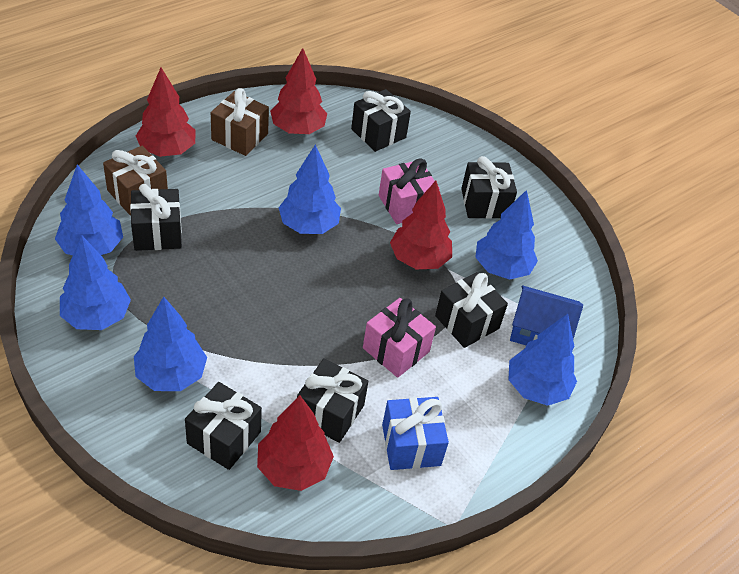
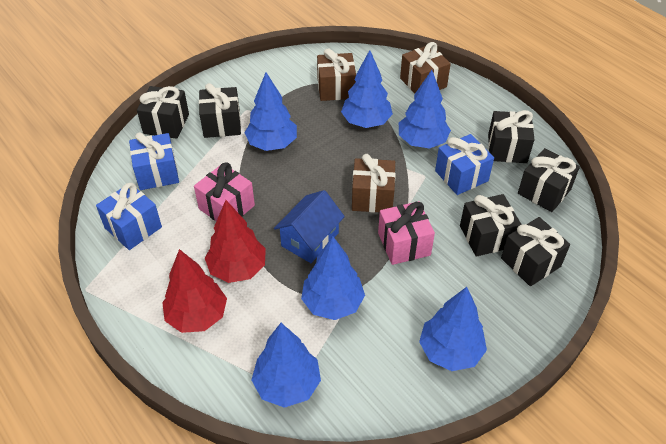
blue gift: 1 -> 3
brown gift: 2 -> 3
red tree: 4 -> 2

